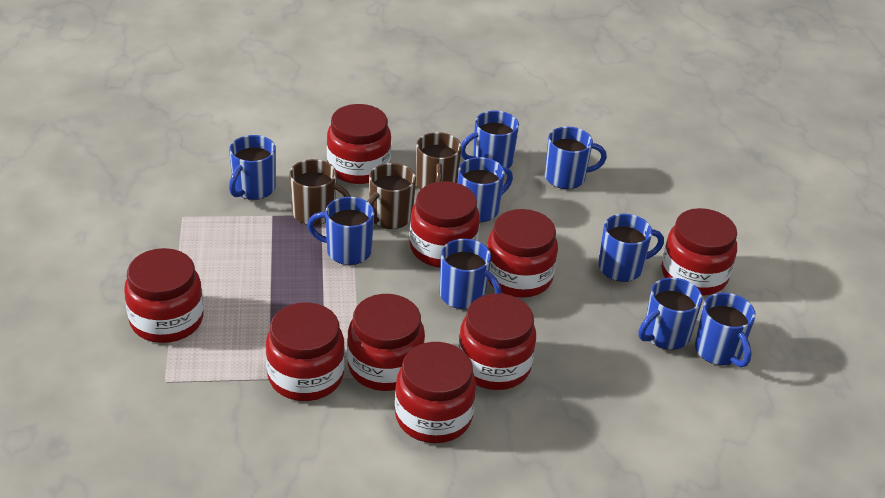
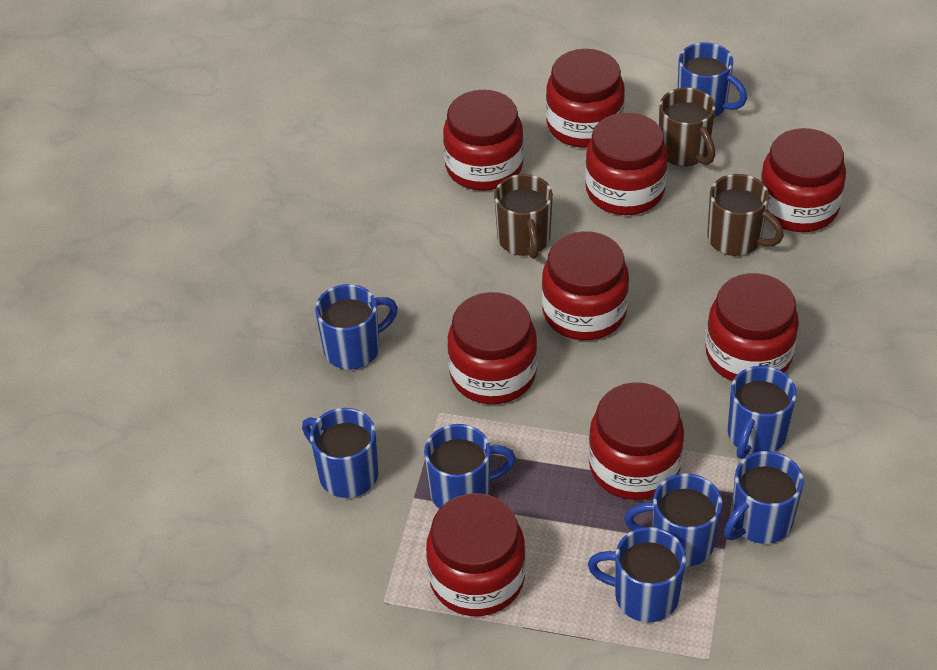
blue mug: 9 -> 8

